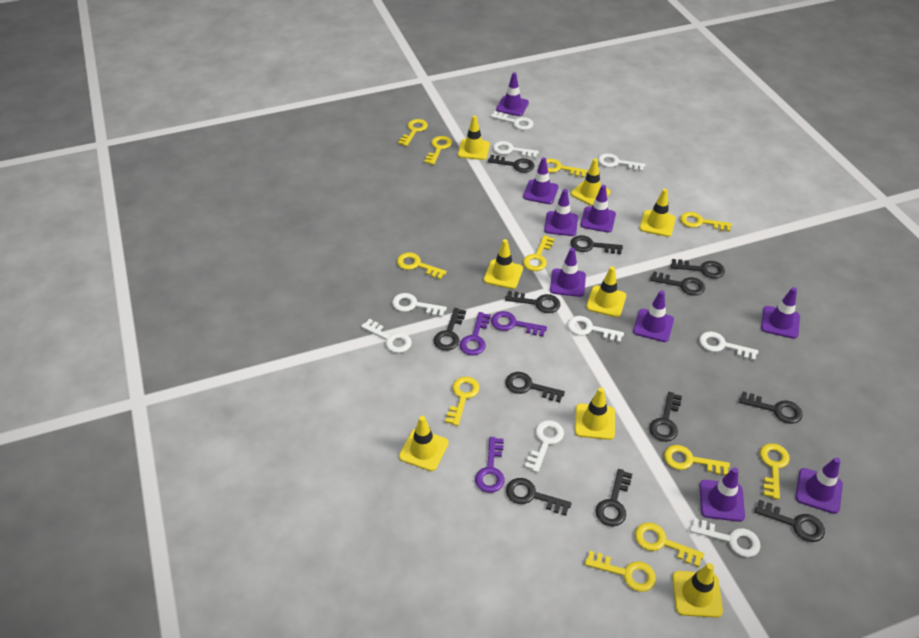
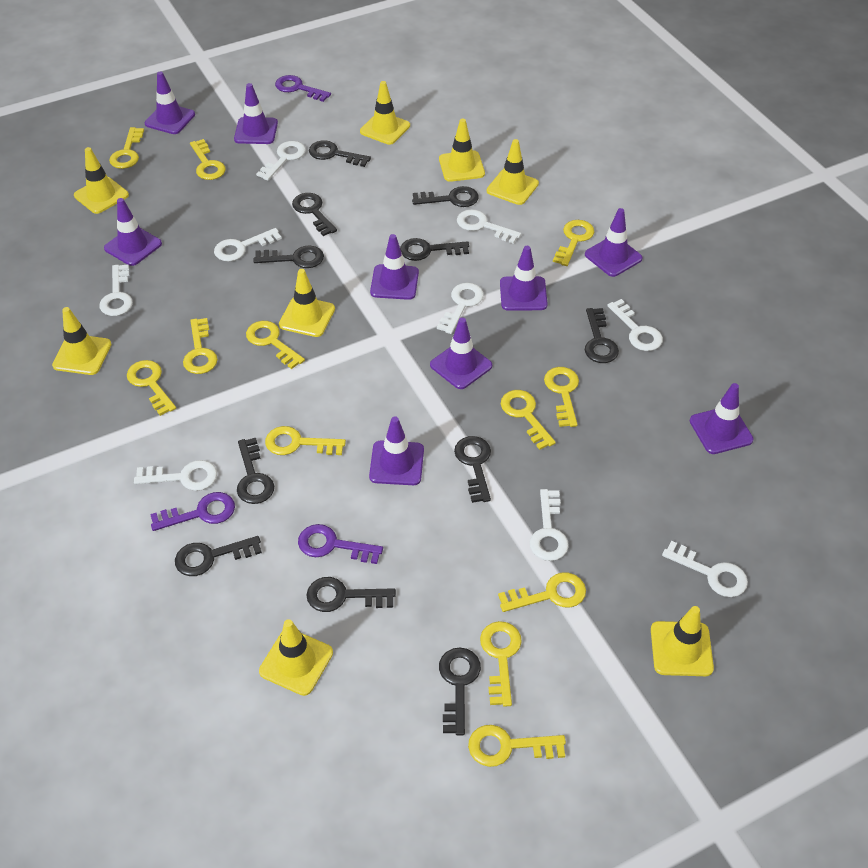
black key: 12 -> 11
yellow key: 11 -> 12

